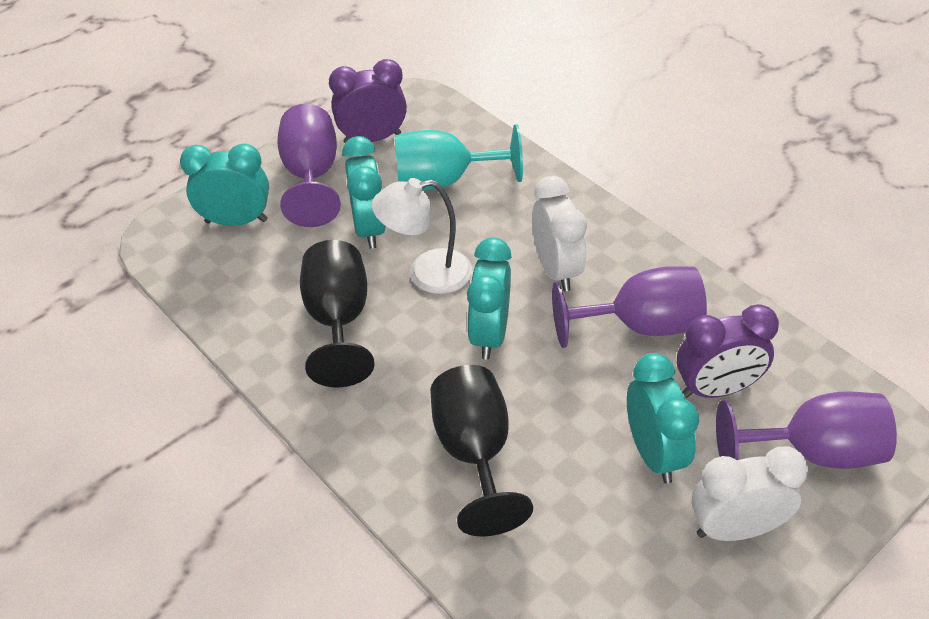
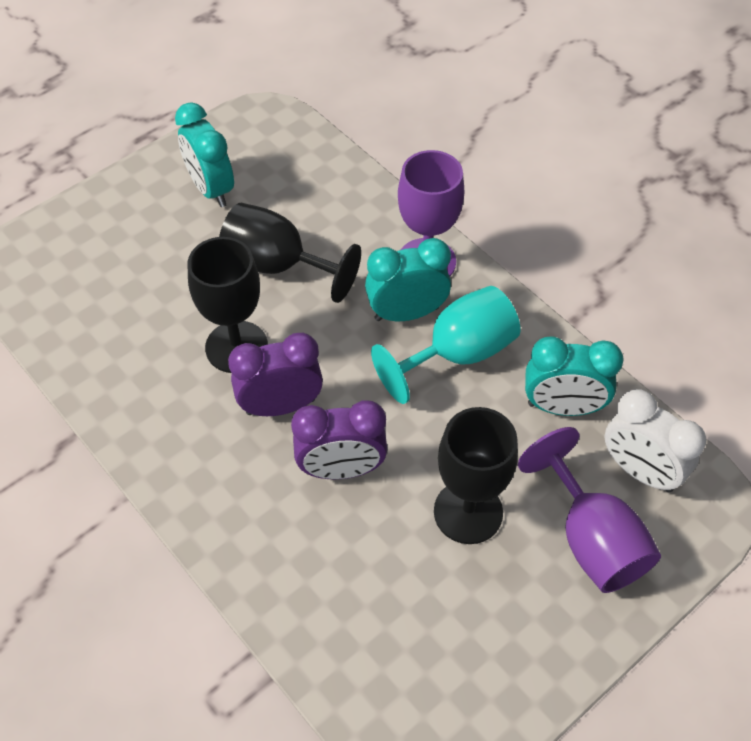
black goblet: 2 -> 3
purple goblet: 3 -> 2
turquoise clock: 4 -> 3
white clock: 2 -> 1
white lamp: 1 -> 0

